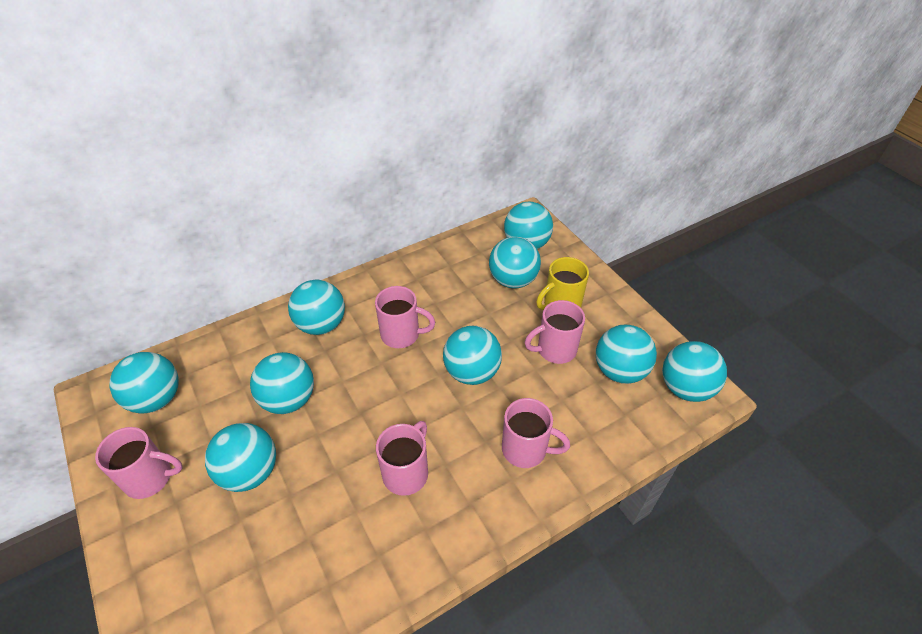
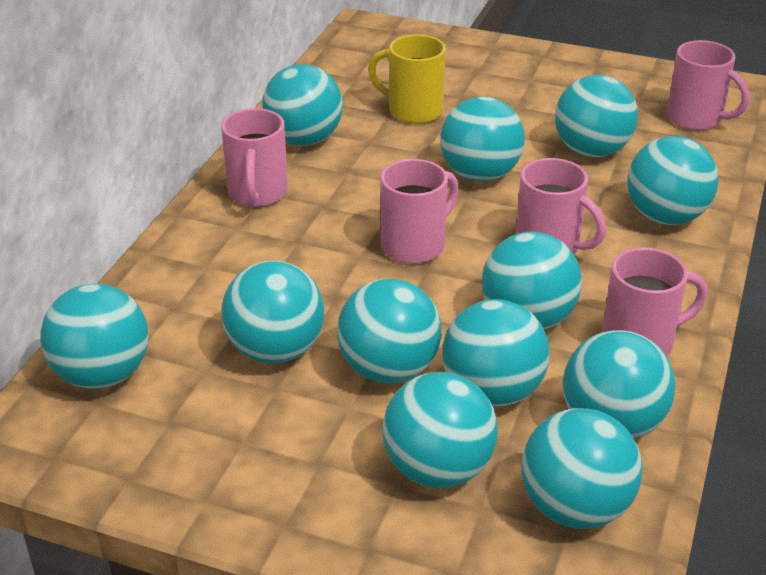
turquoise ball: 9 -> 12

